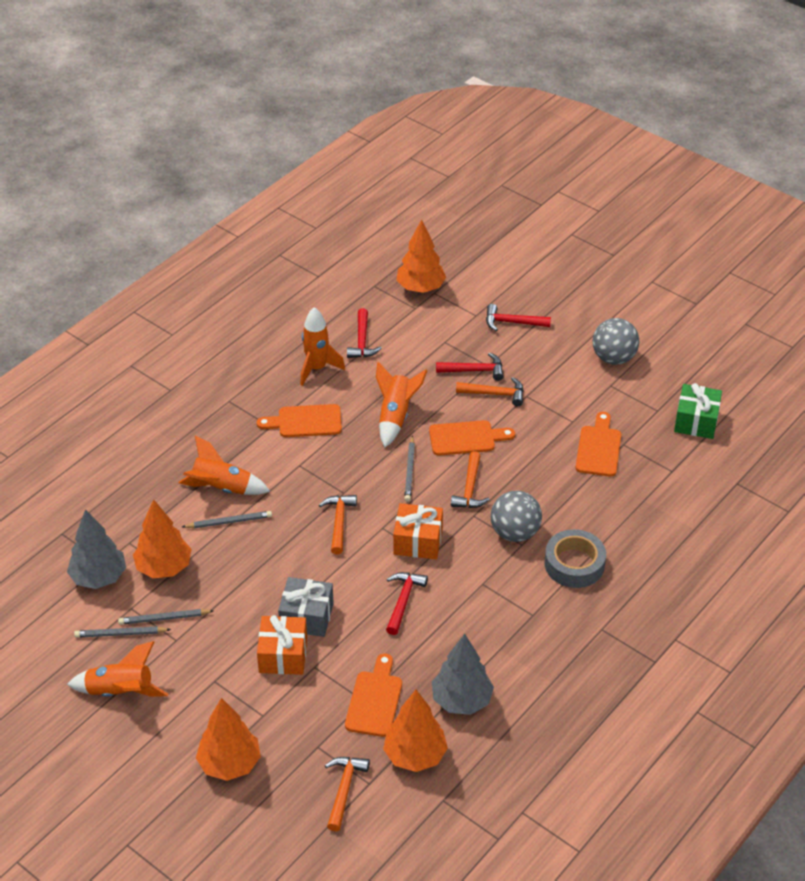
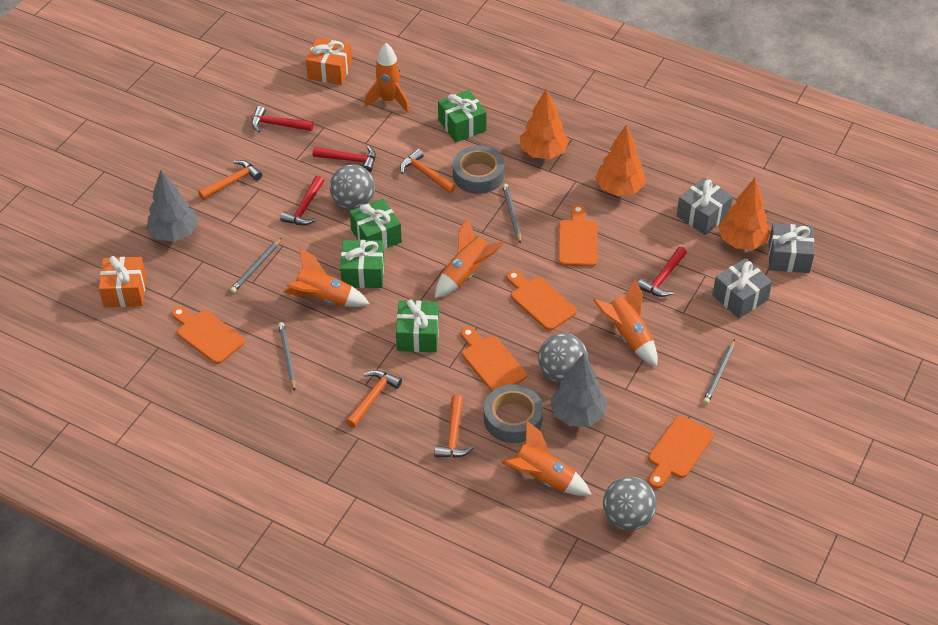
green gift: 1 -> 4
grey ball: 2 -> 3
grey gift: 1 -> 3
grey tape: 1 -> 2
orange cutting board: 4 -> 5
orange rocket: 4 -> 5
orange tree: 4 -> 3

